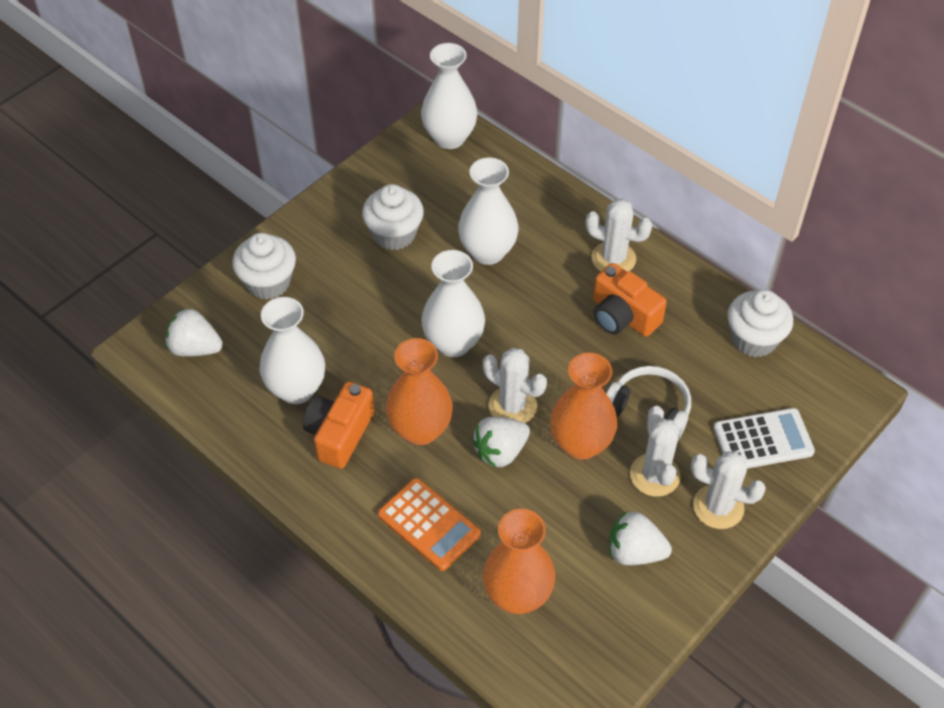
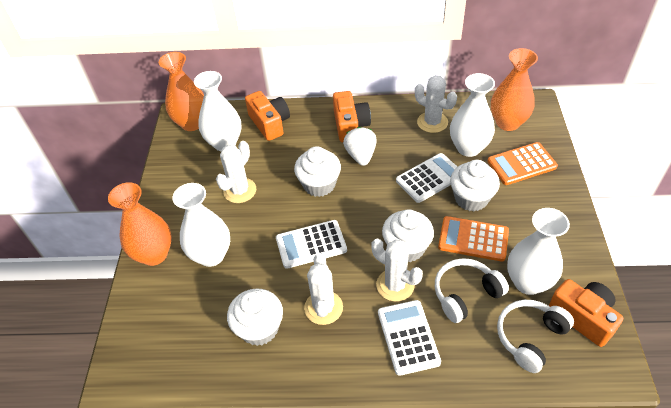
orange calculator: 1 -> 2
orange camera: 2 -> 3
white calculator: 1 -> 3
white cupcake: 3 -> 4
white headphones: 1 -> 2
white strawberry: 3 -> 1

